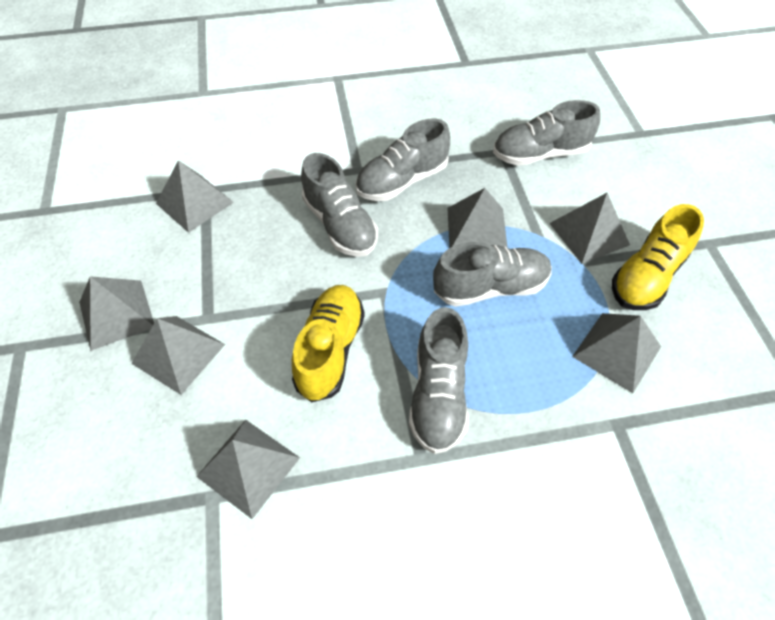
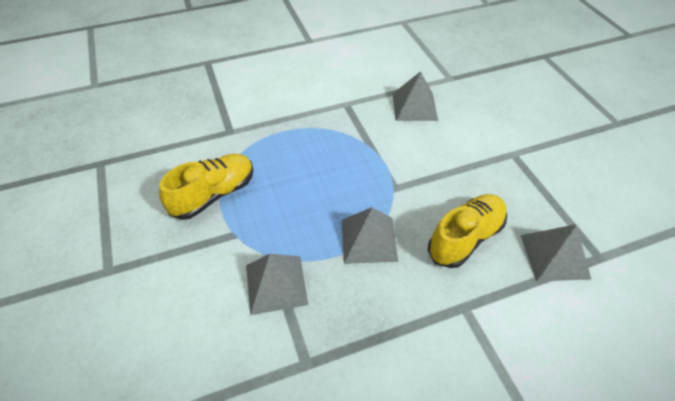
grey pyramid: 7 -> 4
grey shoe: 5 -> 0

